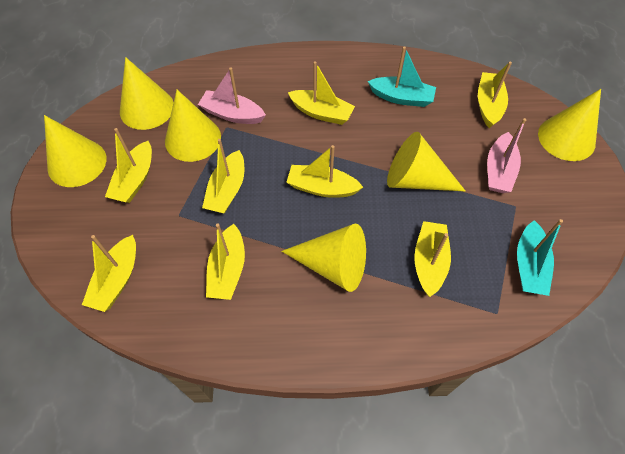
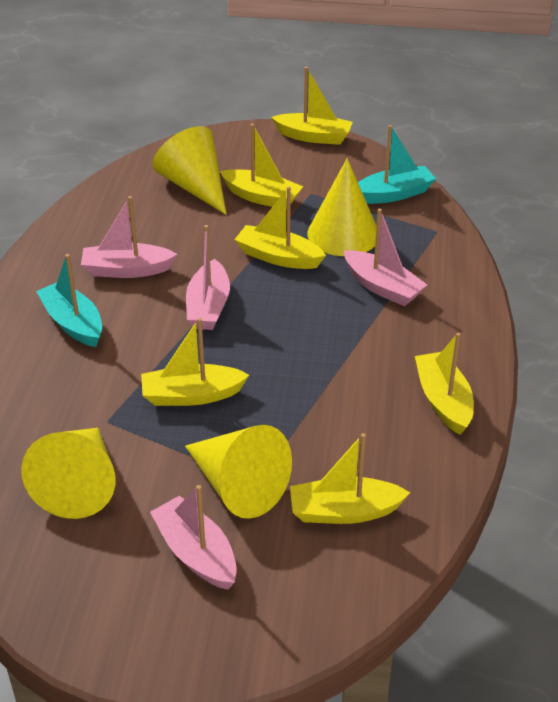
pink boat: 2 -> 4
yellow boat: 8 -> 6
yellow cone: 6 -> 4

